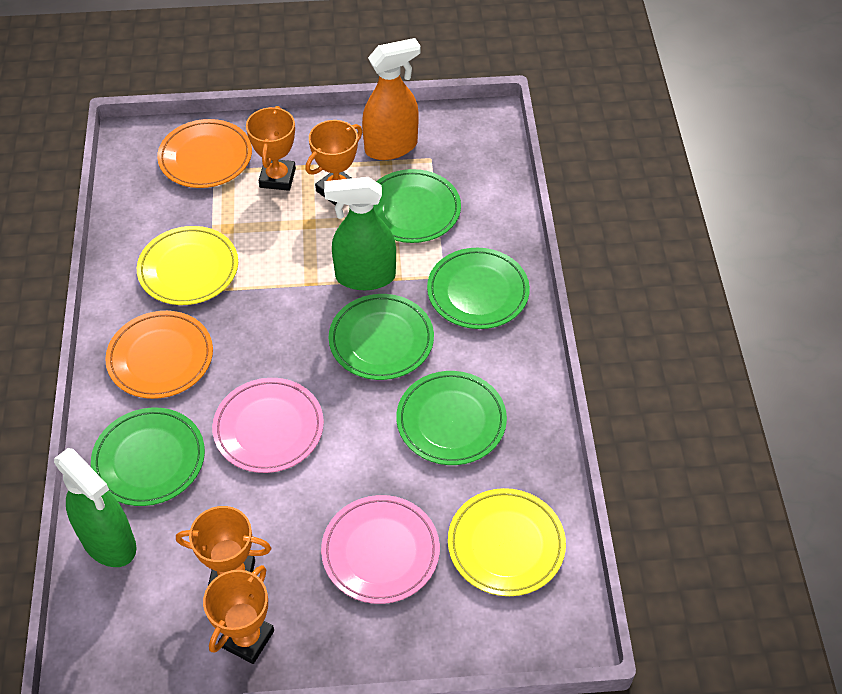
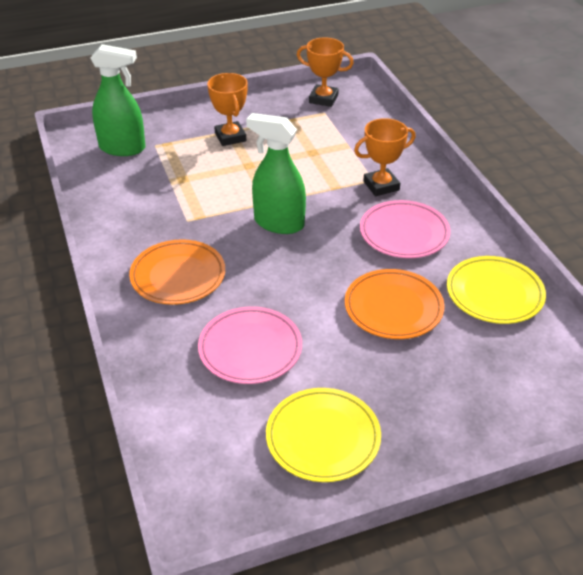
green plate: 5 -> 0
orange spray bottle: 1 -> 0
orange trophy: 4 -> 3

